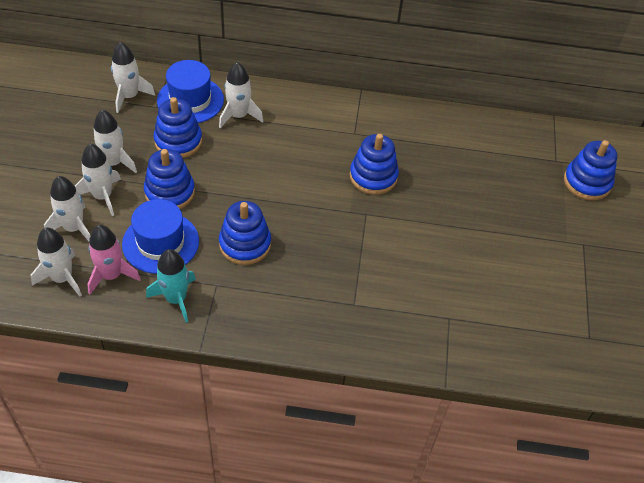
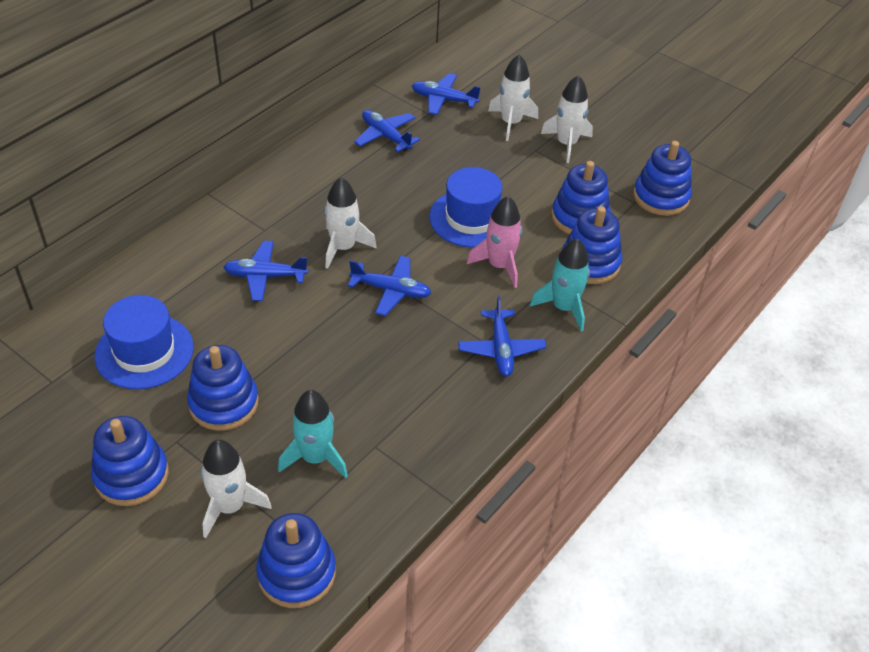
blue plane: 0 -> 5
blue stacking toy: 5 -> 6
turquoise rocket: 1 -> 2
white rocket: 6 -> 4

